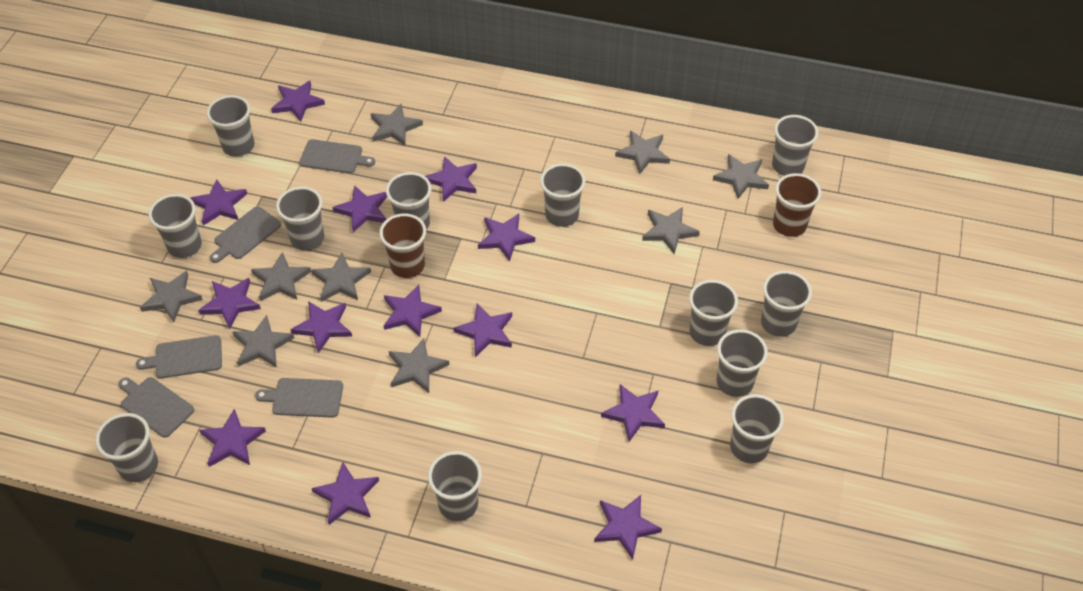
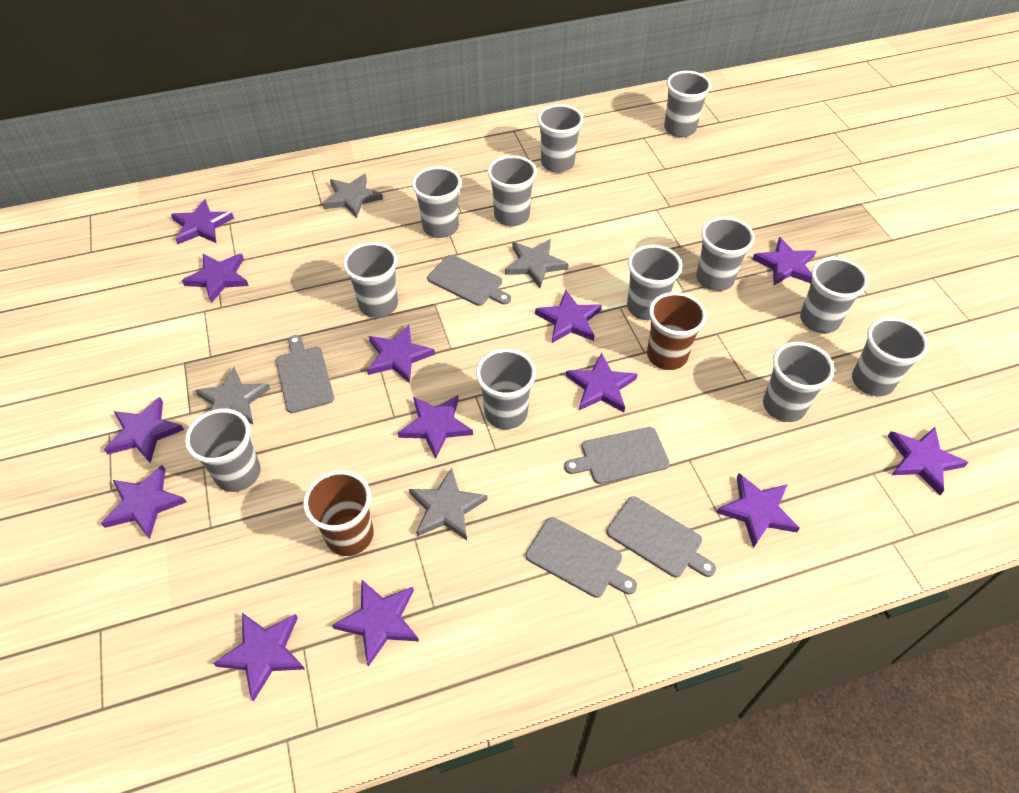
grey star: 9 -> 4

